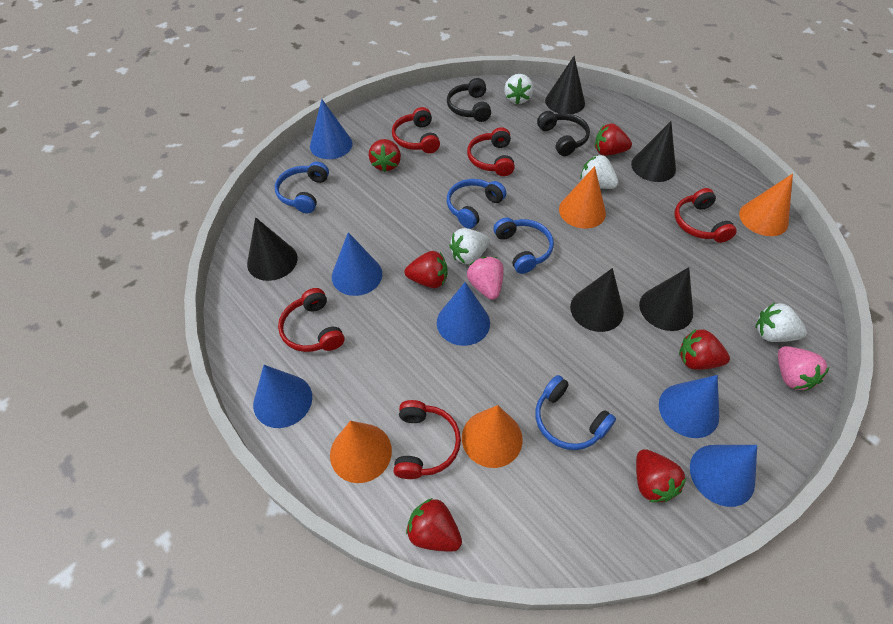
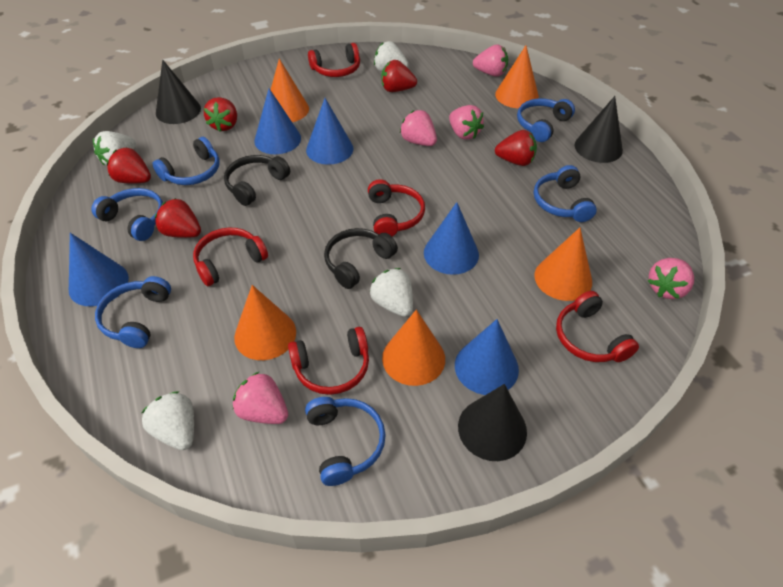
black cone: 5 -> 3
blue cone: 6 -> 5
blue headphones: 4 -> 6
orange cone: 4 -> 5
pink strawberry: 2 -> 5
red strawberry: 6 -> 5

